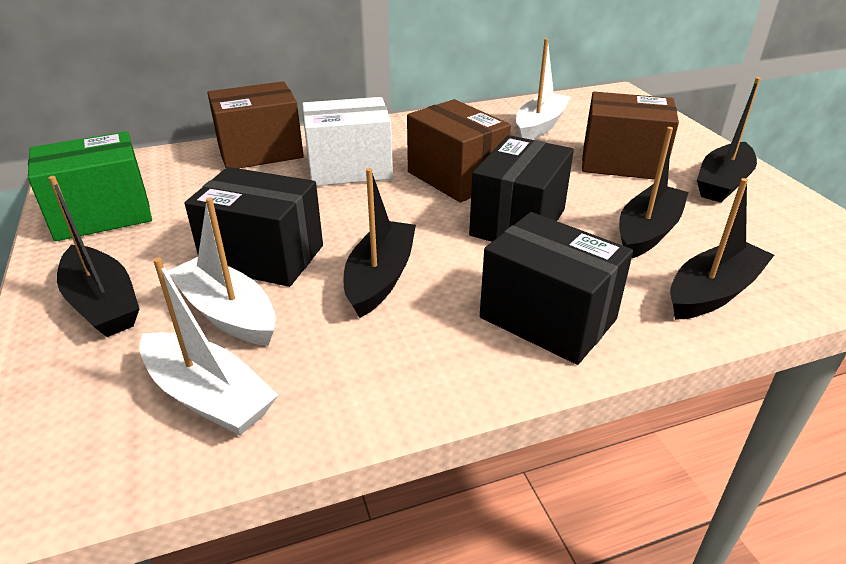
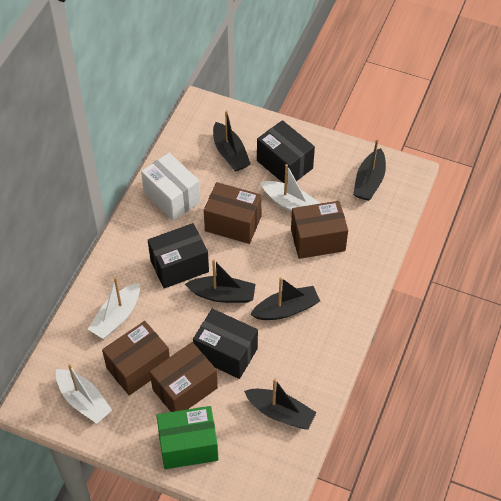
brown box: 3 -> 4

